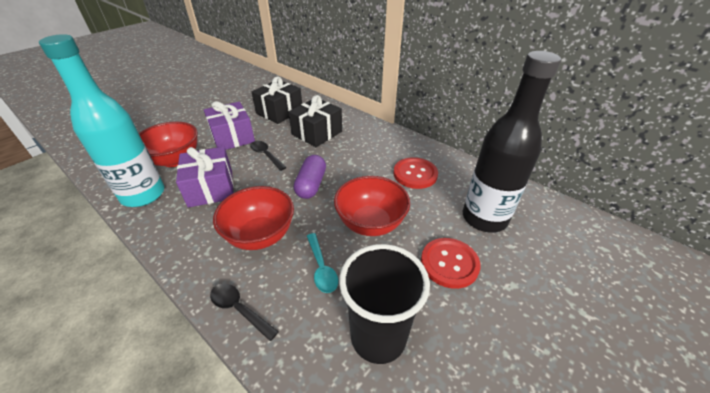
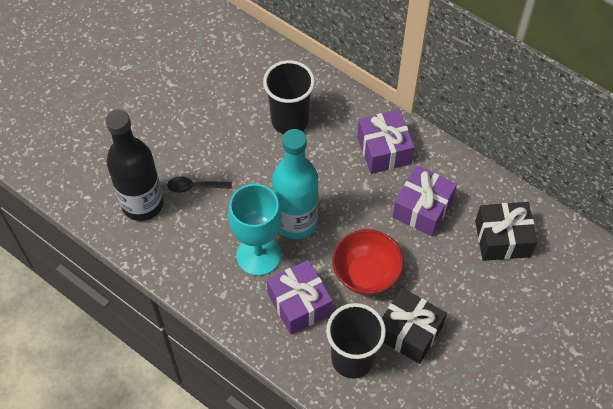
black cup: 1 -> 2
black spoon: 2 -> 1
purple capsule: 1 -> 0
purple gift: 2 -> 3
red bowl: 3 -> 1
red button: 2 -> 0
turquoise goblet: 0 -> 1
turquoise spoon: 1 -> 0

